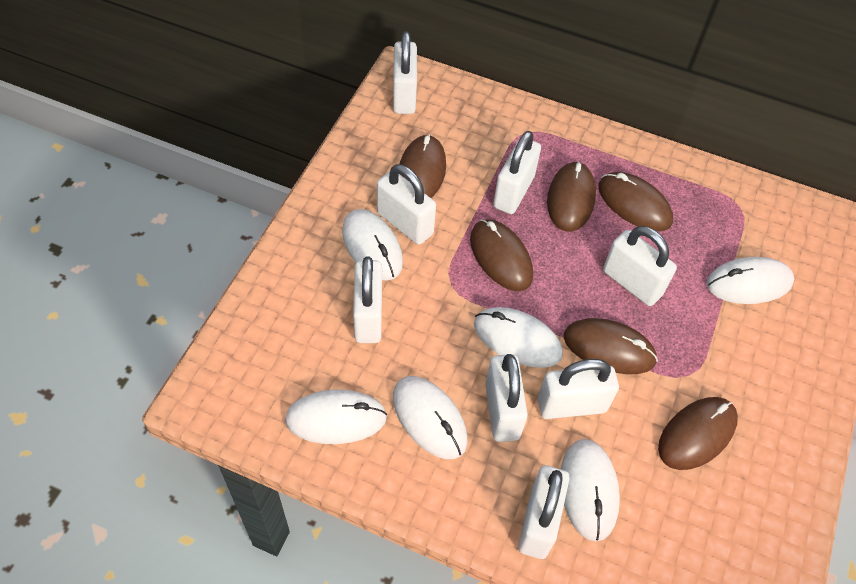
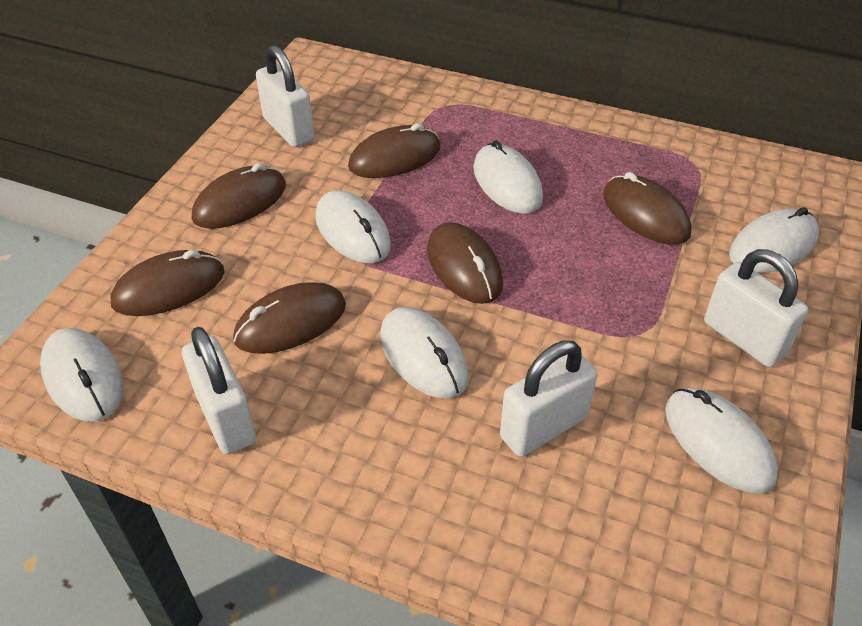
white padlock: 8 -> 4

